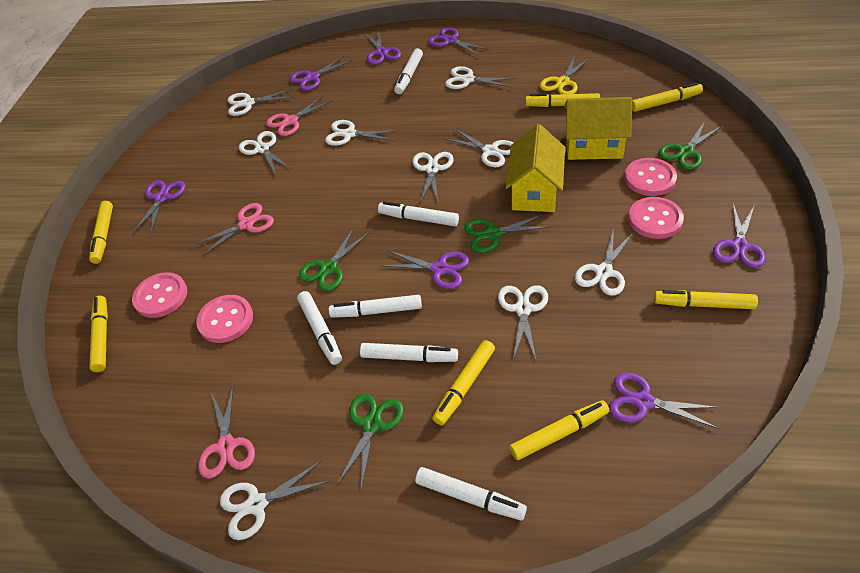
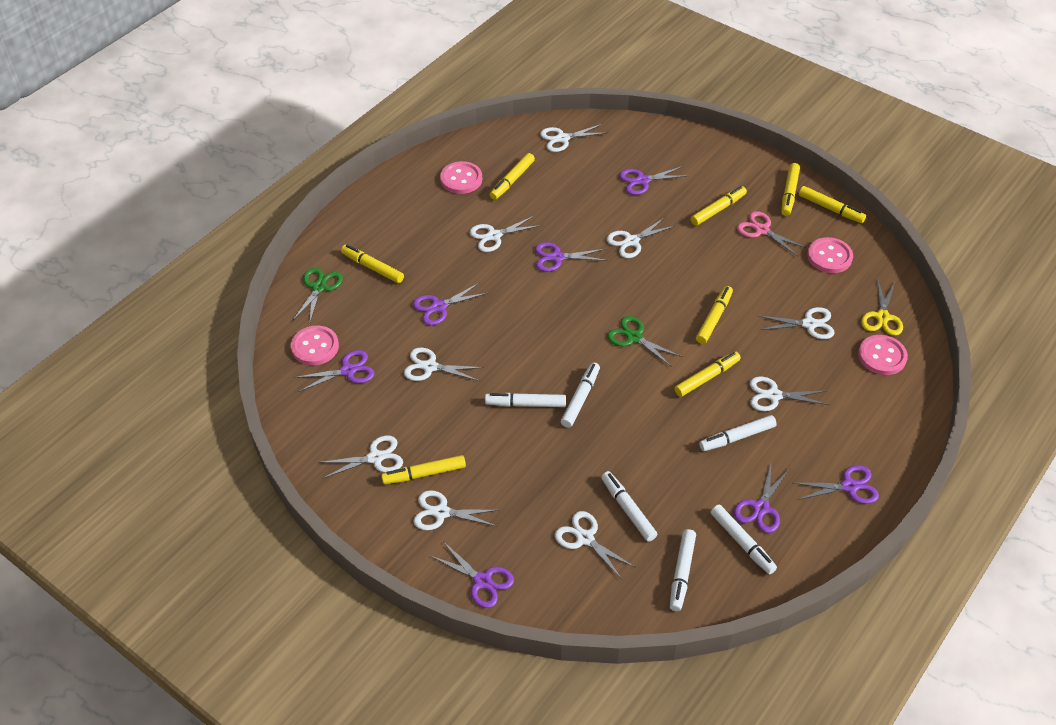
green scissors: 4 -> 2
pink scissors: 3 -> 1
yellow house: 2 -> 0
yellow marker: 7 -> 8

